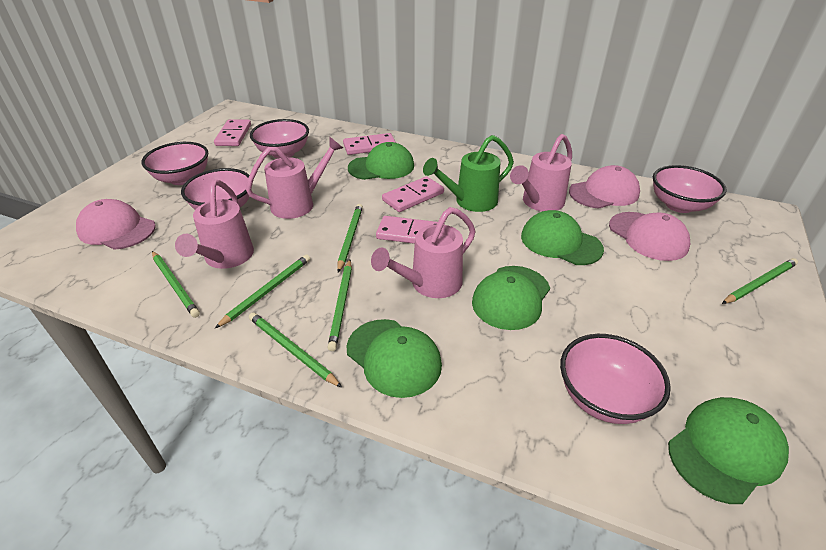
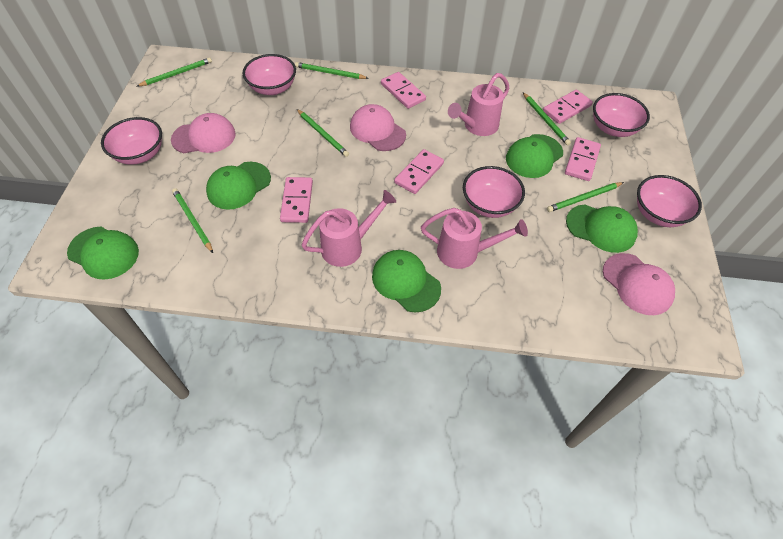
green watering can: 1 -> 0
pink domino: 4 -> 5
pink watering can: 4 -> 3

